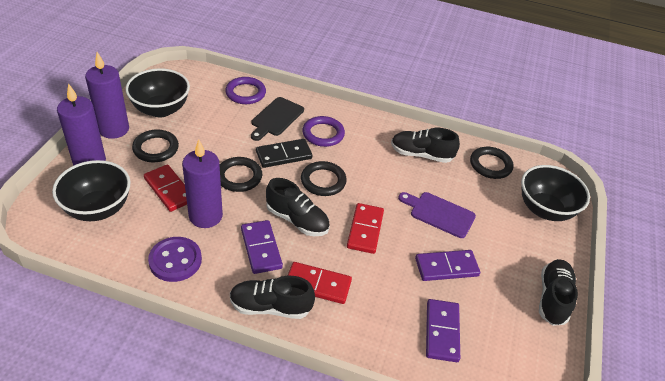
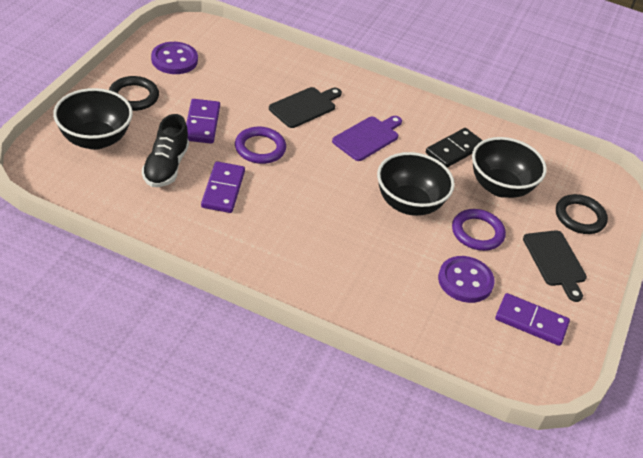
black cutting board: 1 -> 2
black ring: 4 -> 2
black shoe: 4 -> 1
purple button: 1 -> 2
purple candle: 3 -> 0
red domino: 3 -> 0

